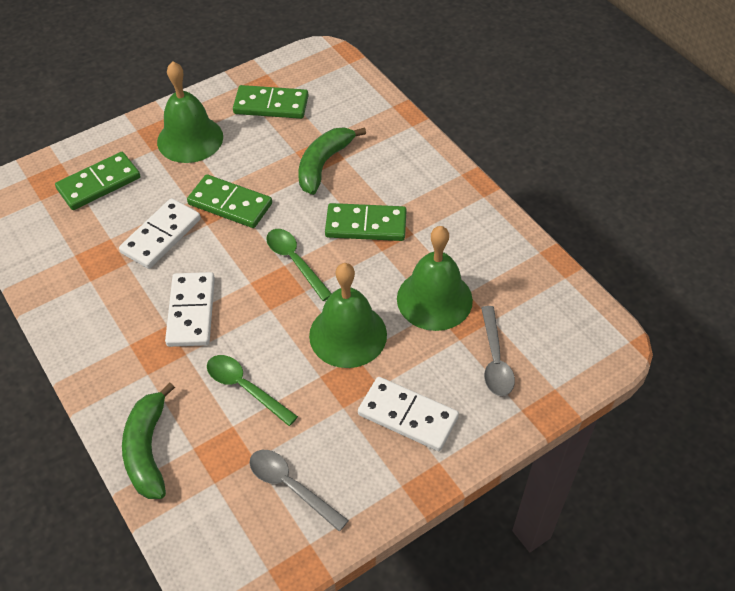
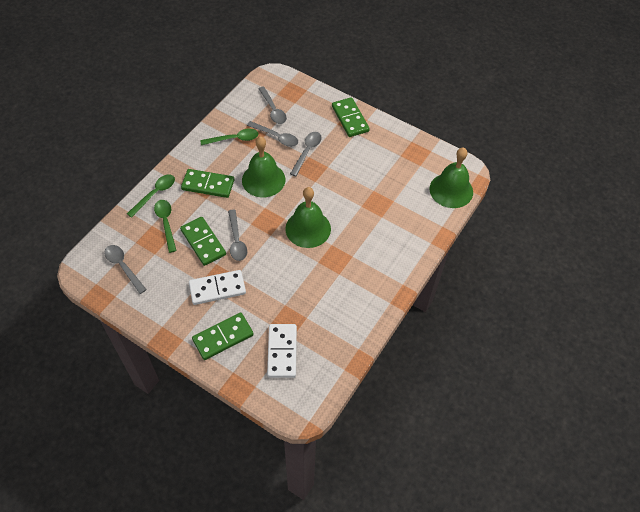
green banana: 2 -> 0
green spoon: 2 -> 3
grey spoon: 2 -> 5
white domino: 3 -> 2

